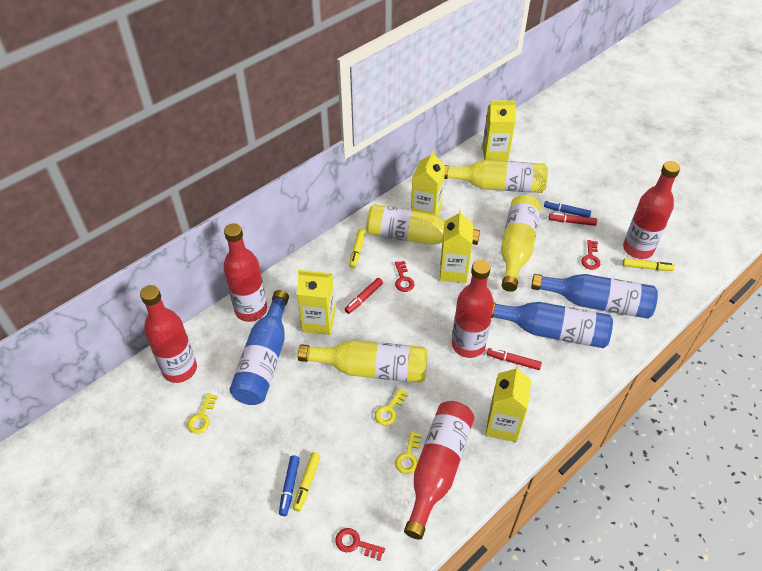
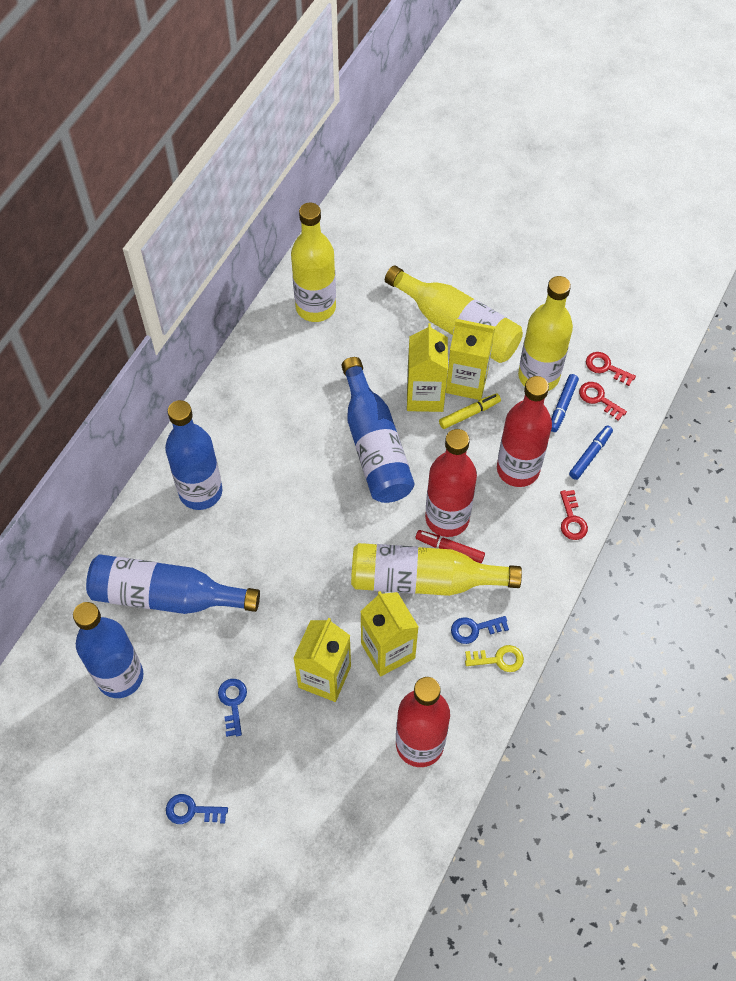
blue bottle: 3 -> 4
blue key: 0 -> 3
red bottle: 5 -> 3
red marker: 3 -> 1
yellow carton: 5 -> 4
yellow key: 3 -> 1
yellow marker: 3 -> 1

